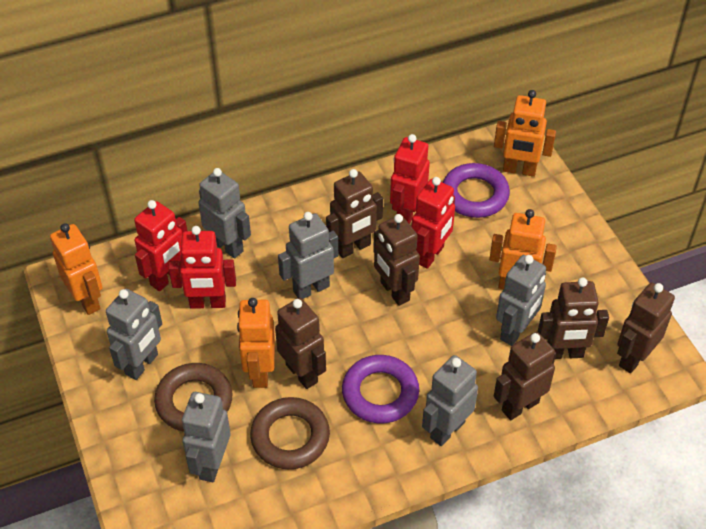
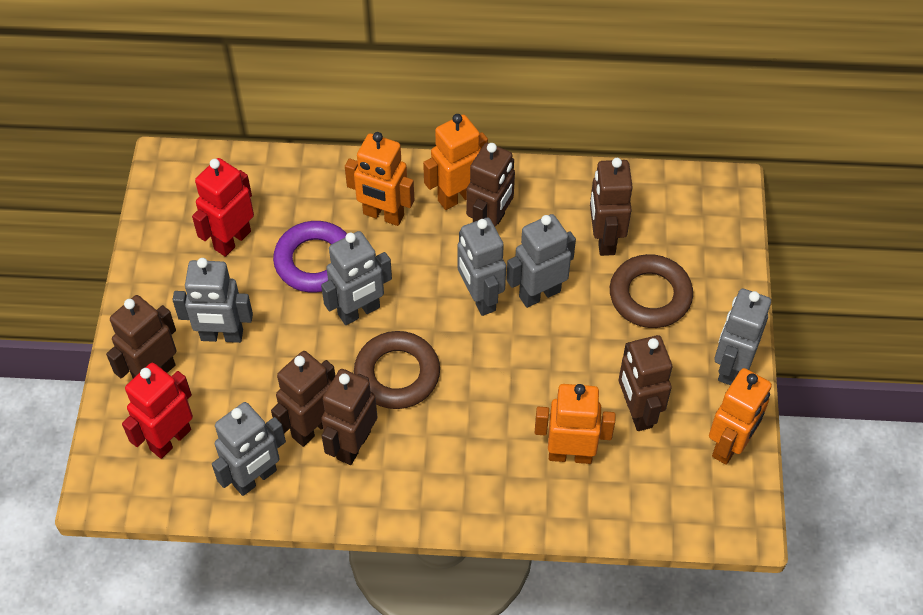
purple ring: 2 -> 1
red robot: 4 -> 2

